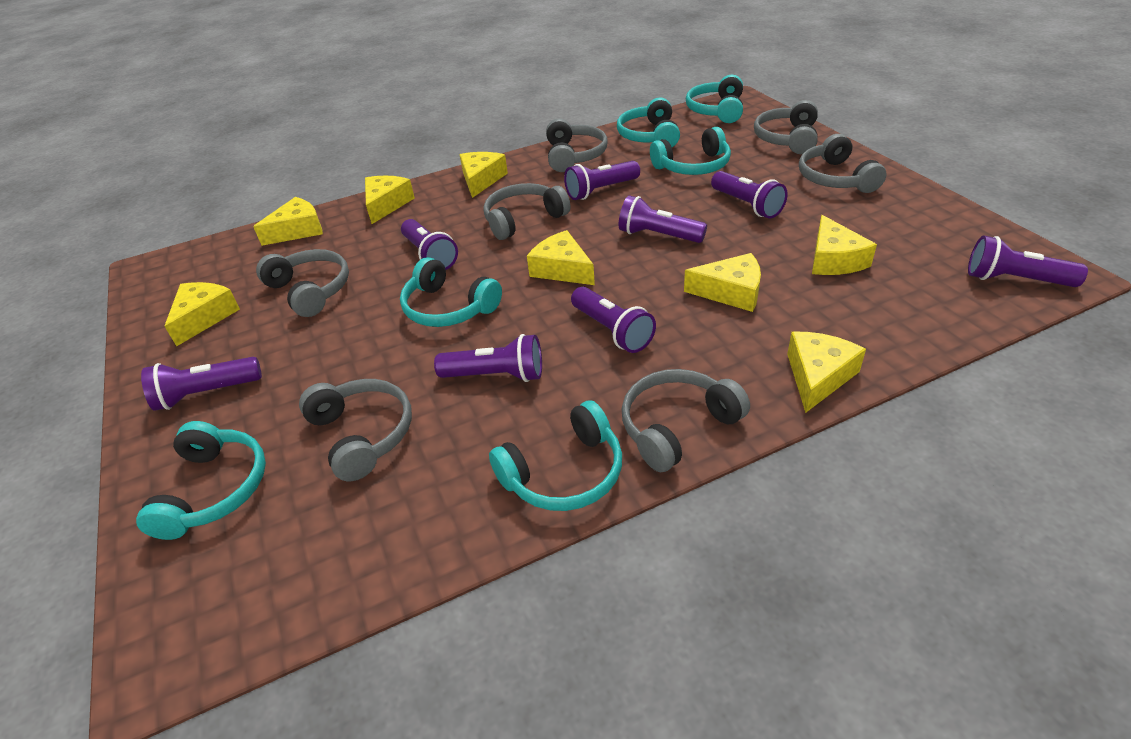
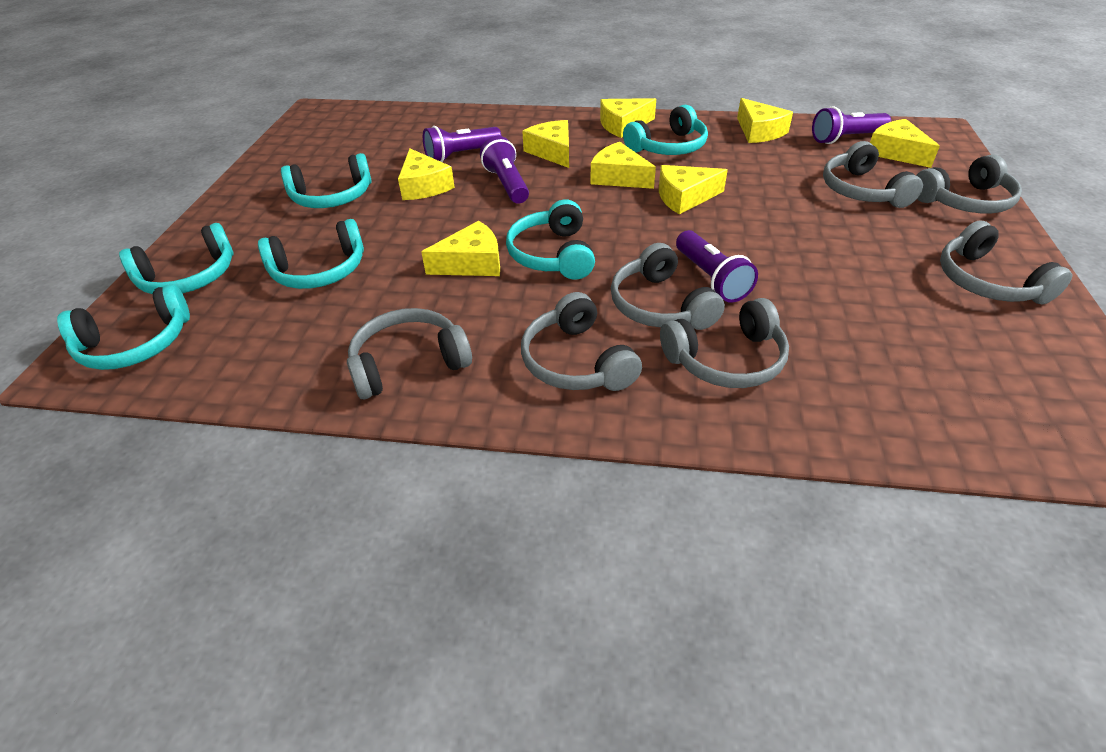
purple flashlight: 8 -> 4

